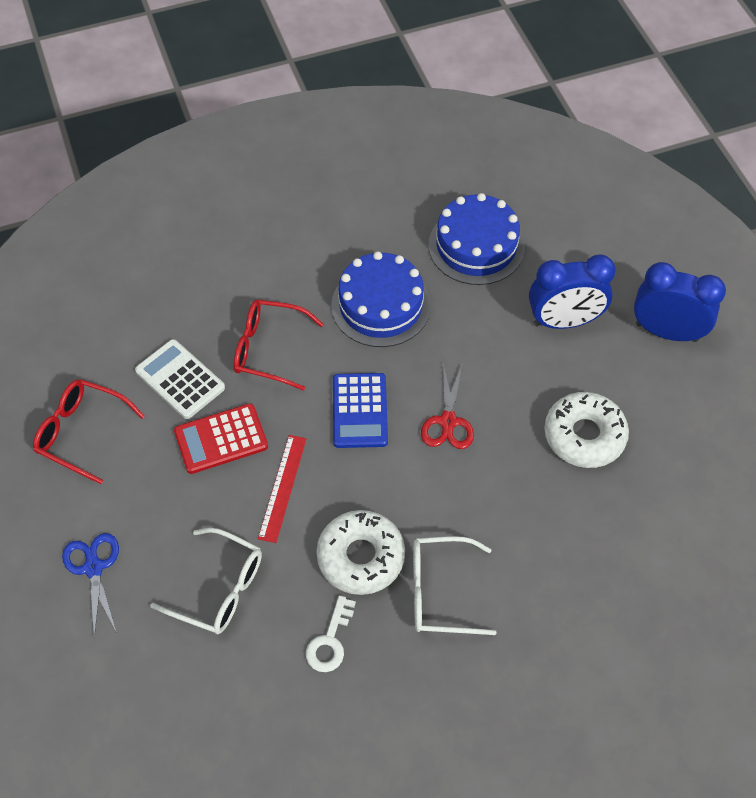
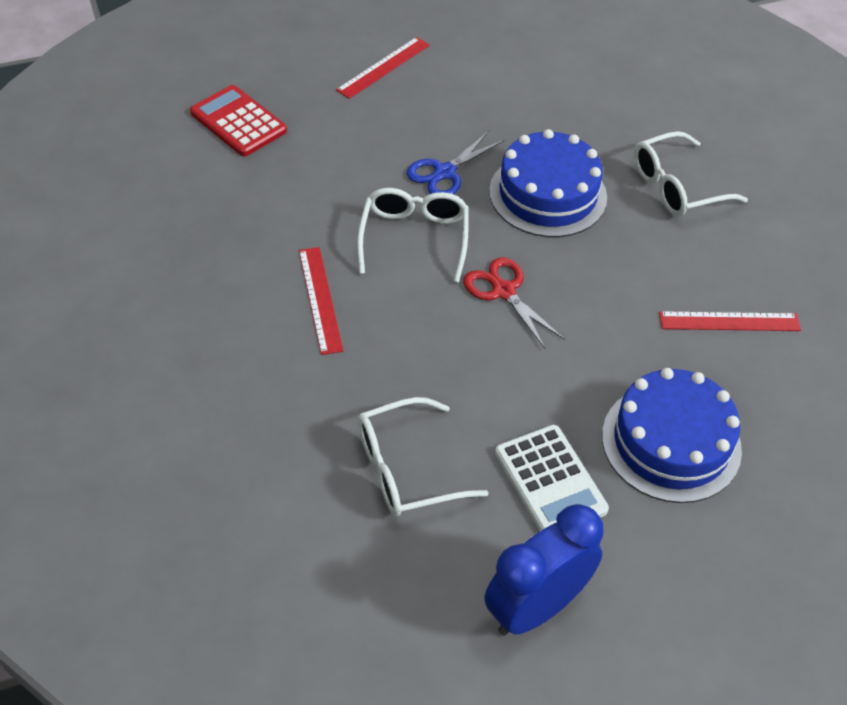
blue calculator: 1 -> 0
blue clock: 2 -> 1
red glasses: 2 -> 0
red ruler: 1 -> 3
white donut: 2 -> 0
white glasses: 2 -> 3
white key: 1 -> 0

